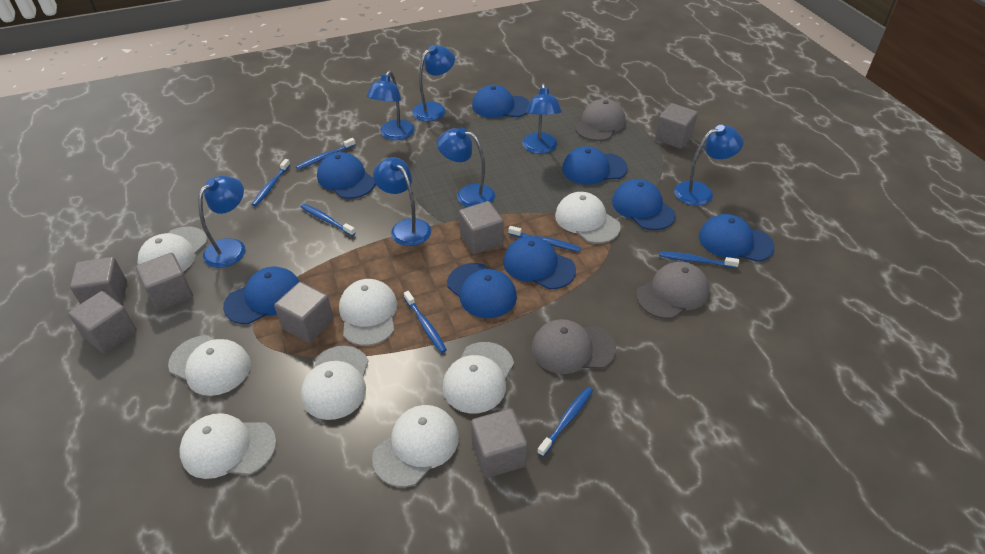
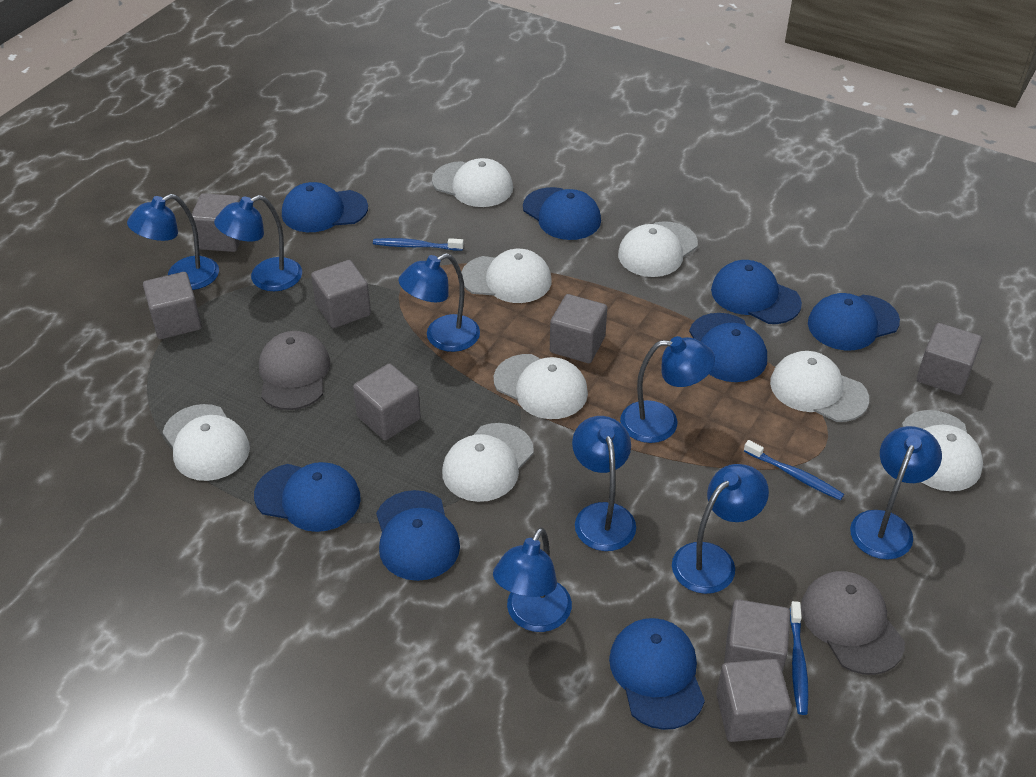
blue lamp: 7 -> 8
blue toothbrush: 7 -> 3
grey cap: 3 -> 2
grey cube: 7 -> 8

